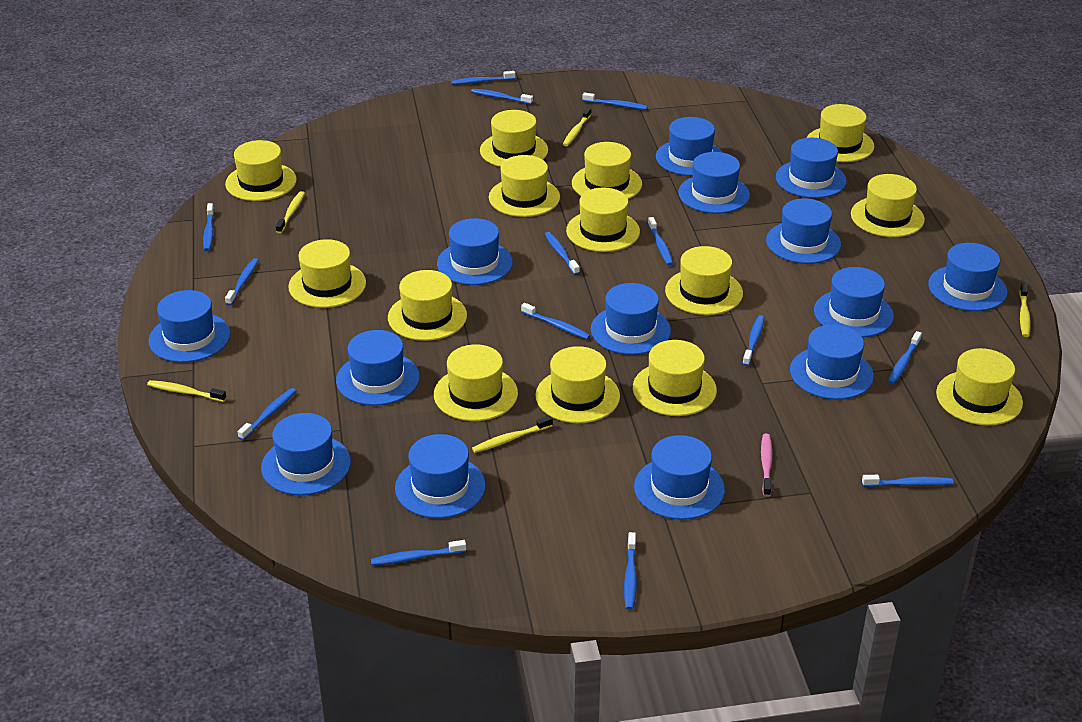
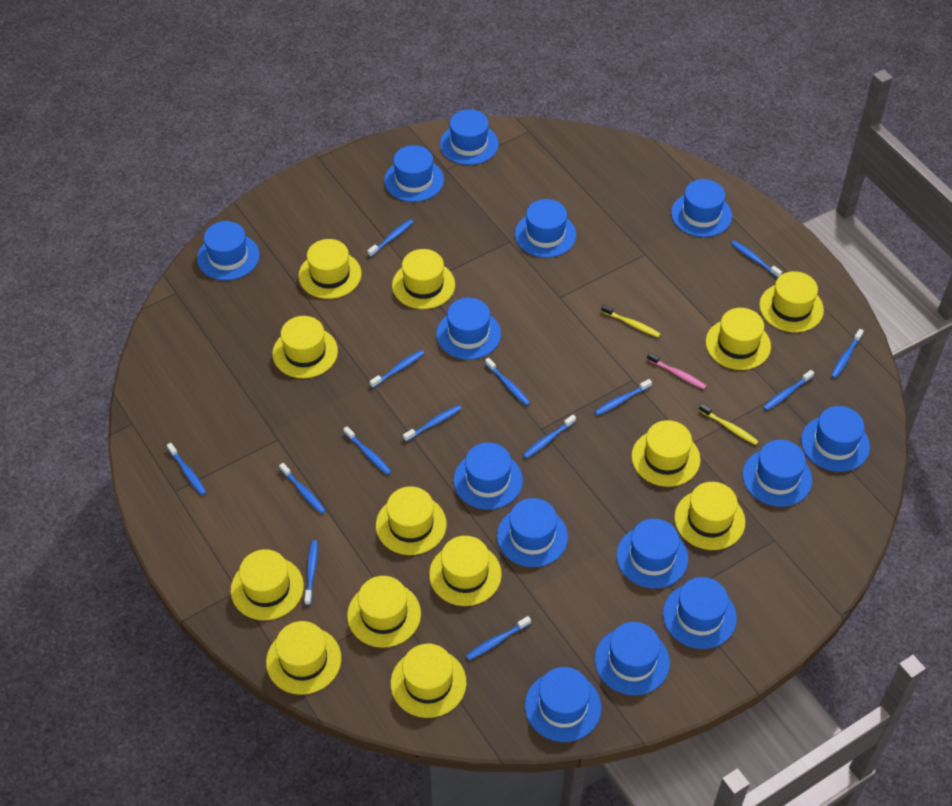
yellow hat: 14 -> 13
yellow toothbrush: 5 -> 2

